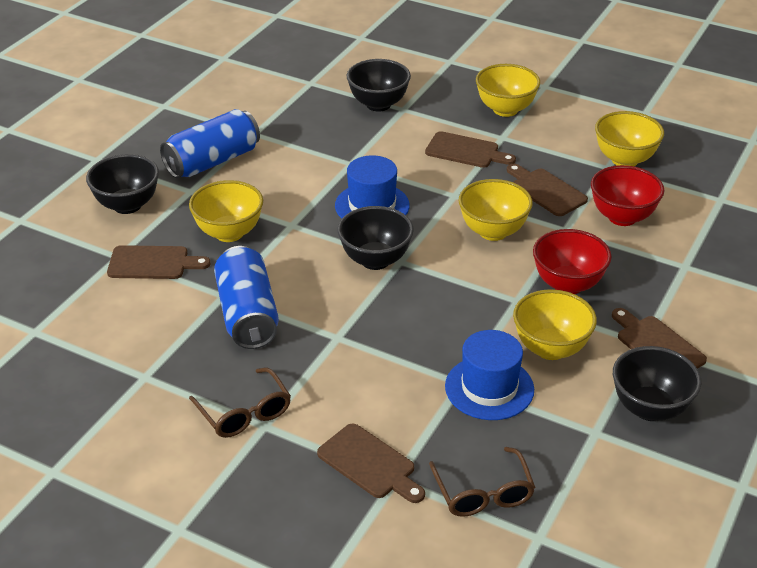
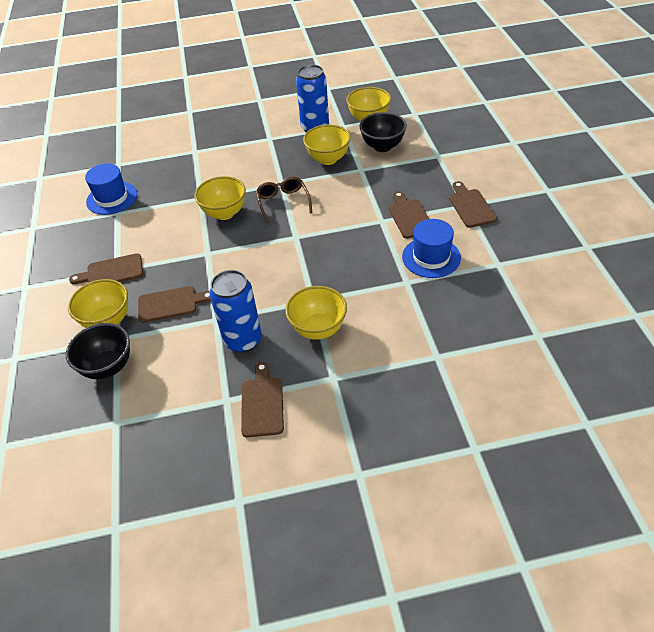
black bowl: 4 -> 2
brown glasses: 2 -> 1
red bowl: 2 -> 0

